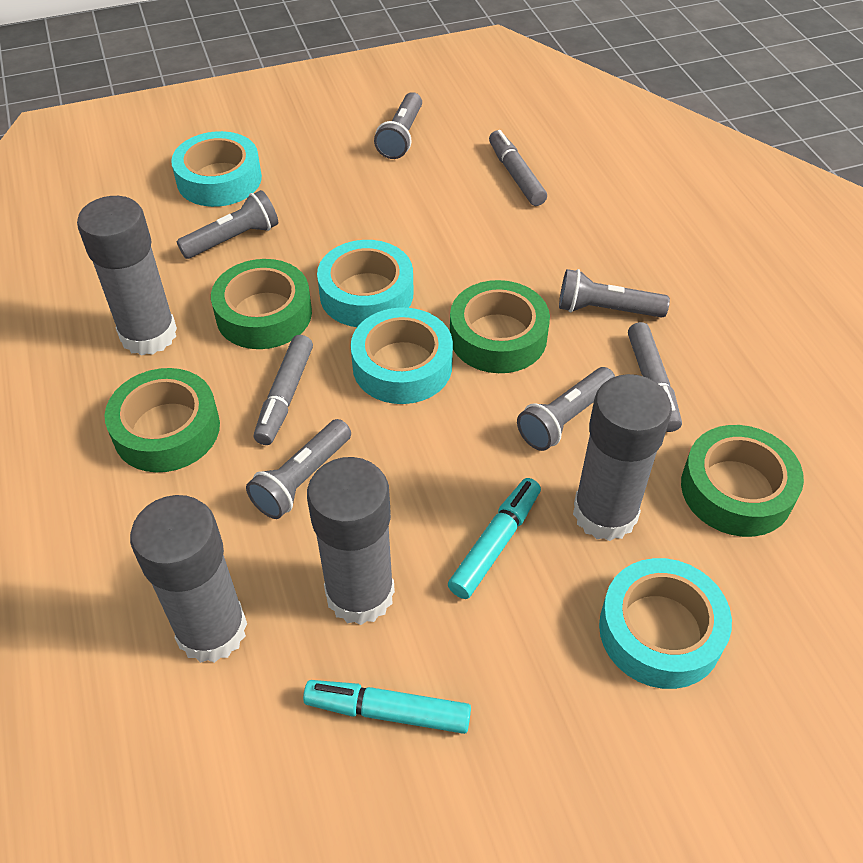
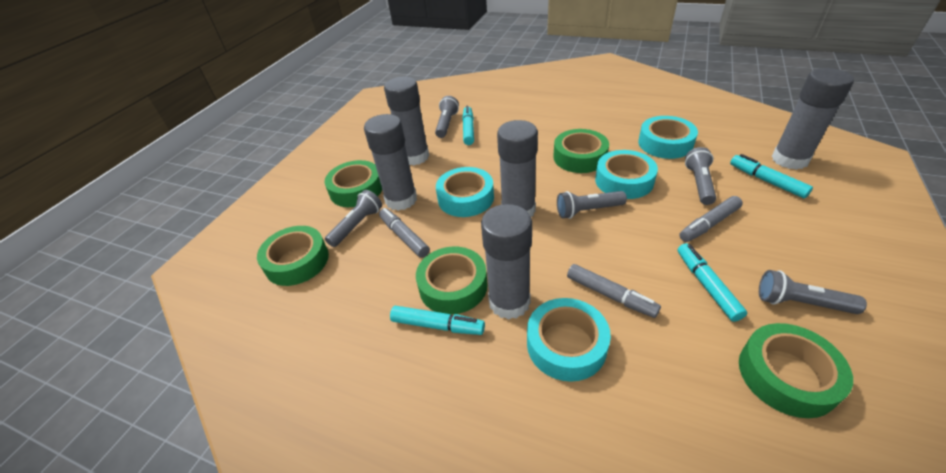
green tape: 4 -> 5
grey glue stick: 4 -> 5
turquoise marker: 2 -> 4

